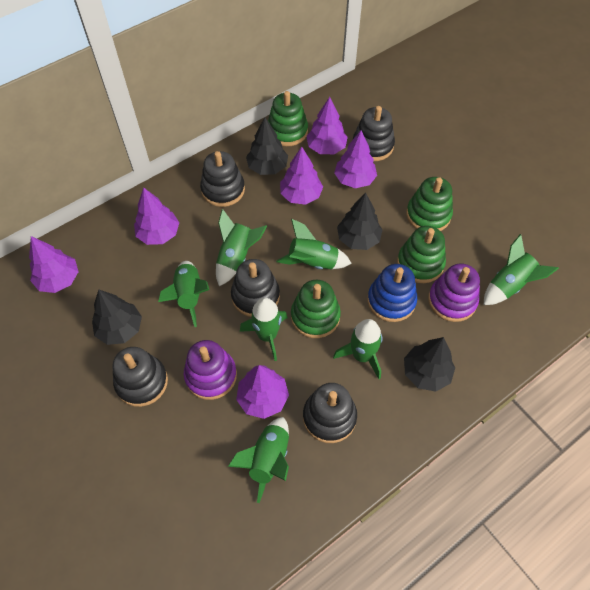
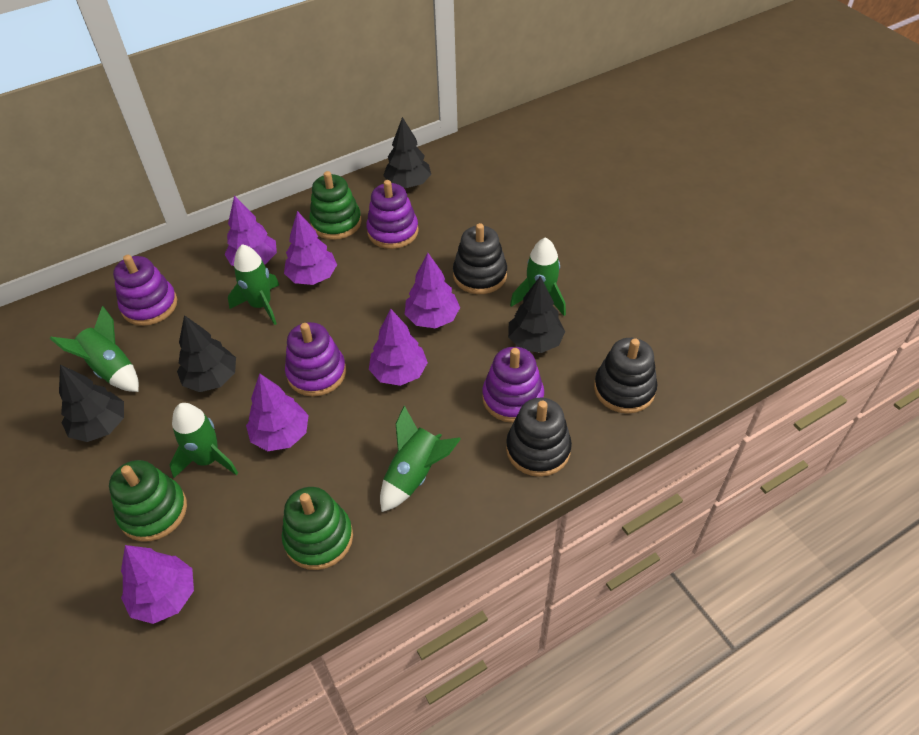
black stacking toy: 5 -> 3
blue stacking toy: 1 -> 0
green rocket: 7 -> 5
green stacking toy: 4 -> 3
purple stacking toy: 2 -> 4

